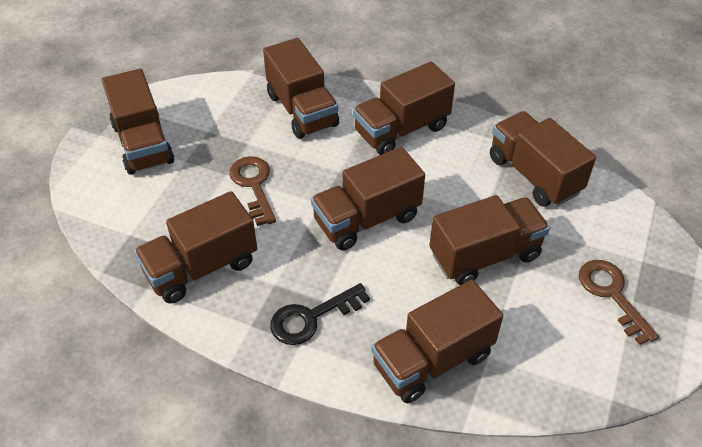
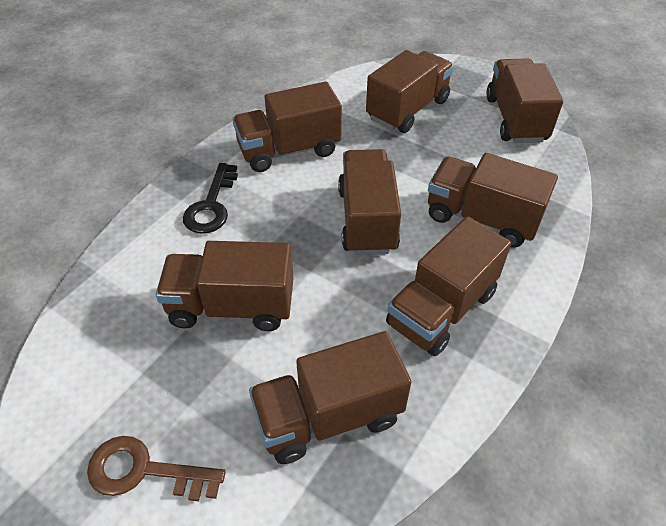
brown key: 2 -> 1

